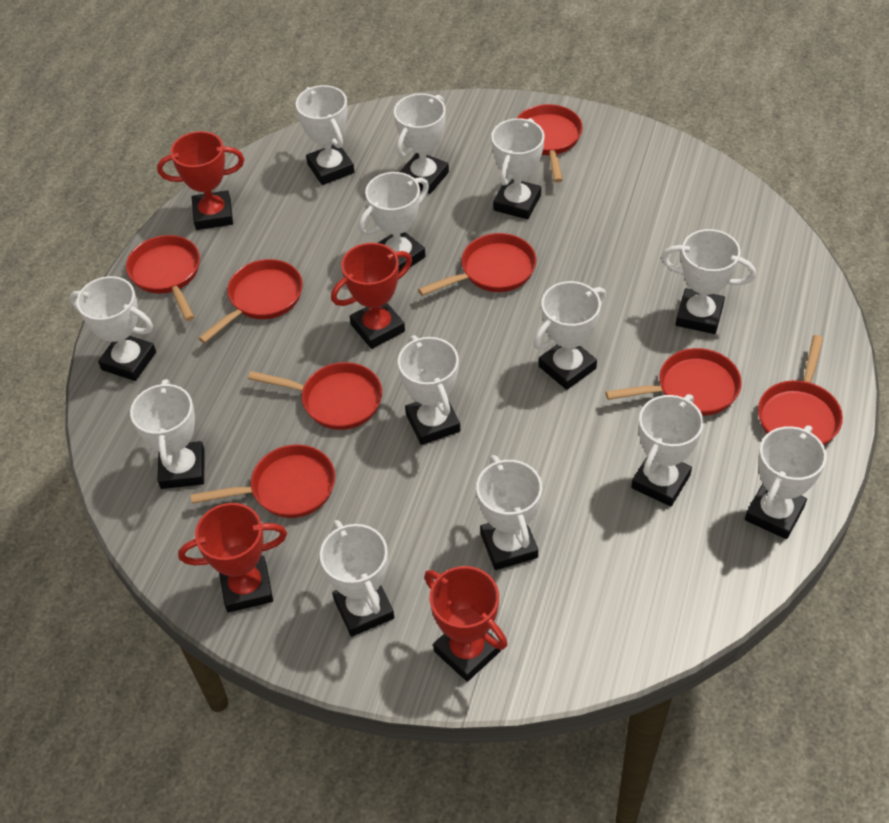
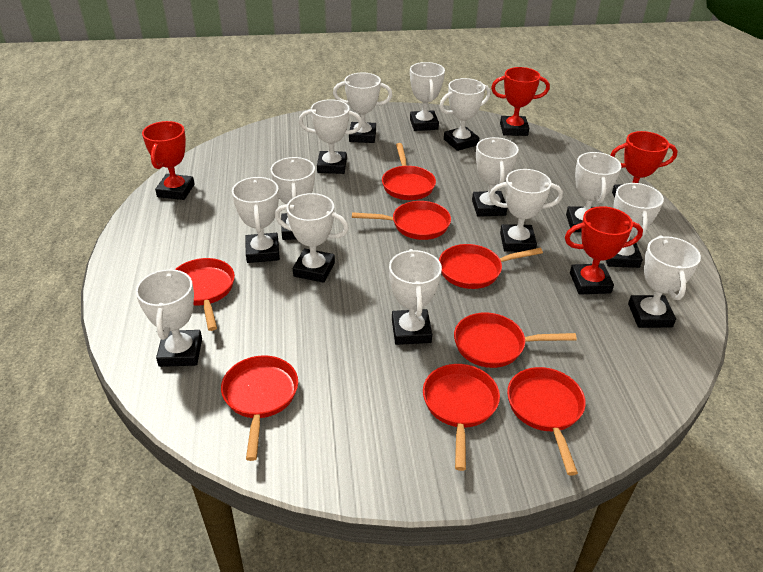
white trophy: 13 -> 14

